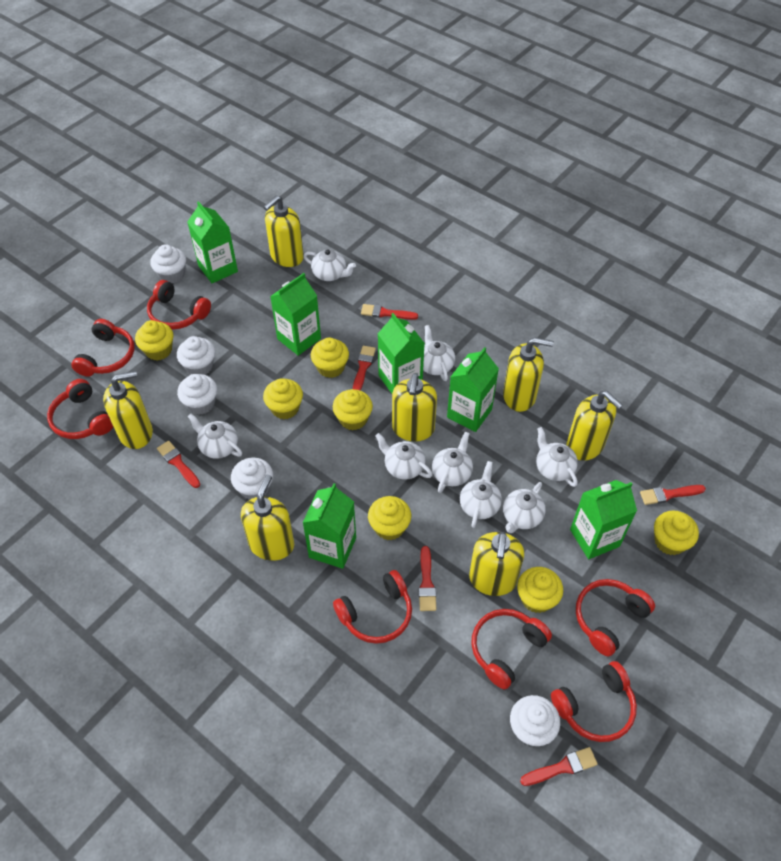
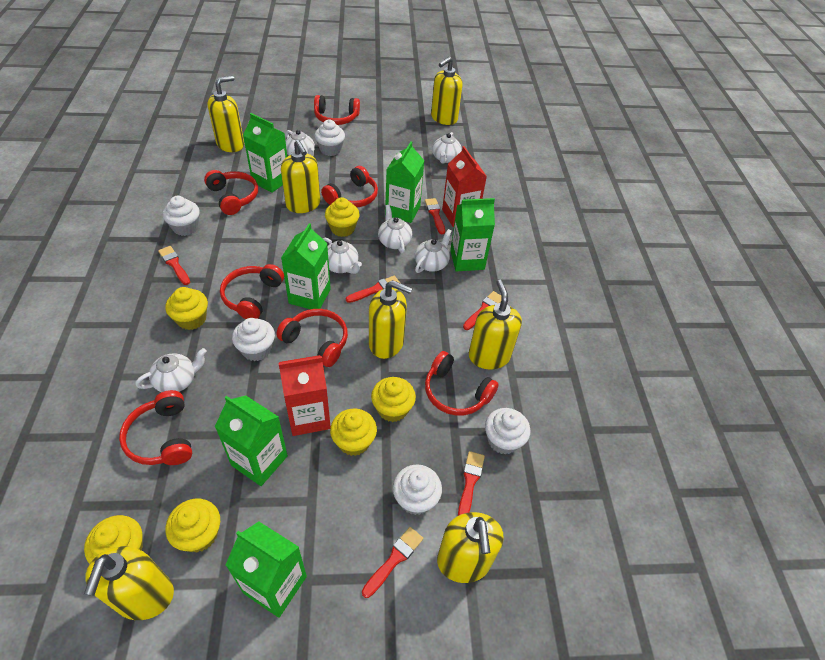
red carton: 0 -> 2
white teapot: 8 -> 6
yellow cupcake: 7 -> 6

